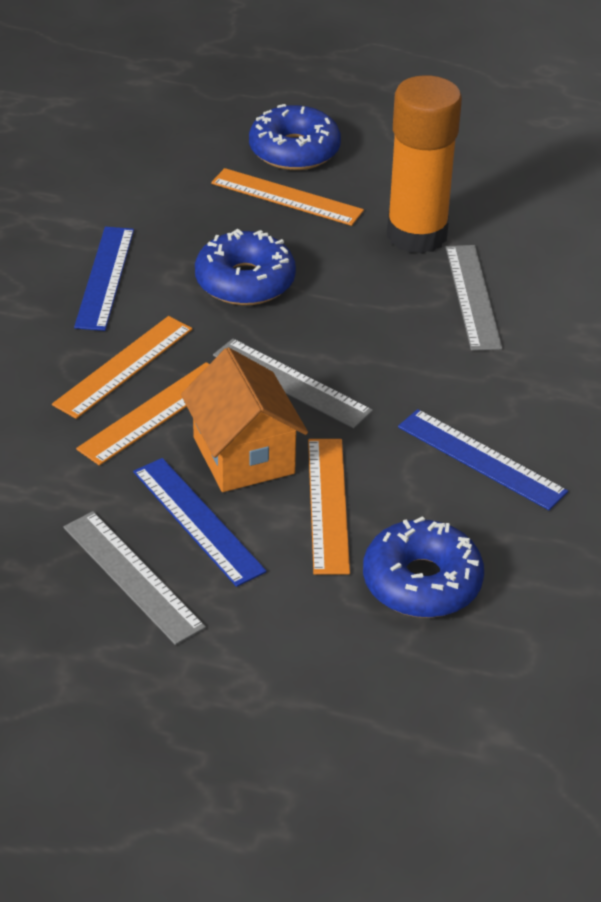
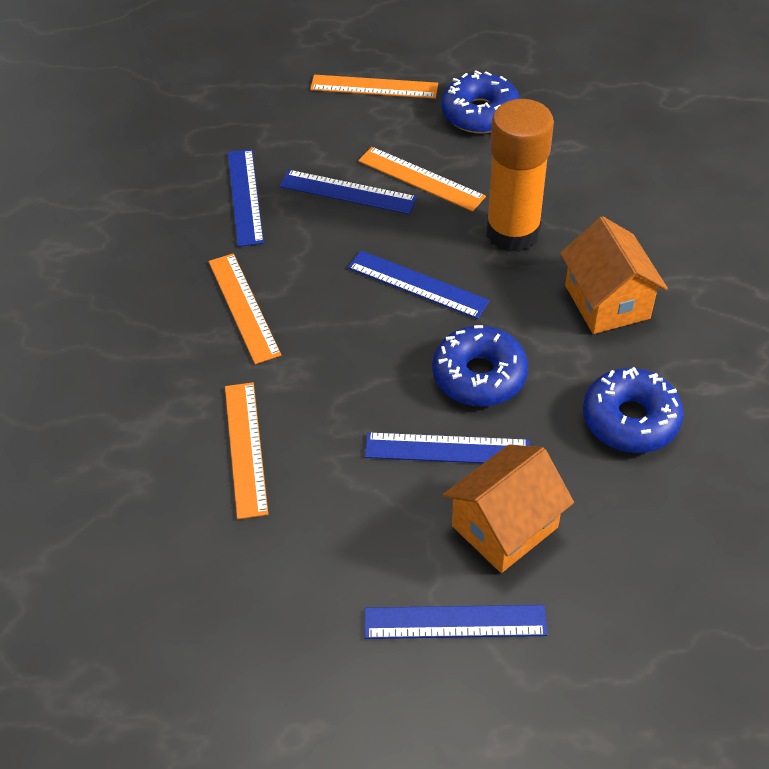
blue ruler: 3 -> 5
grey ruler: 3 -> 0
orange house: 1 -> 2

